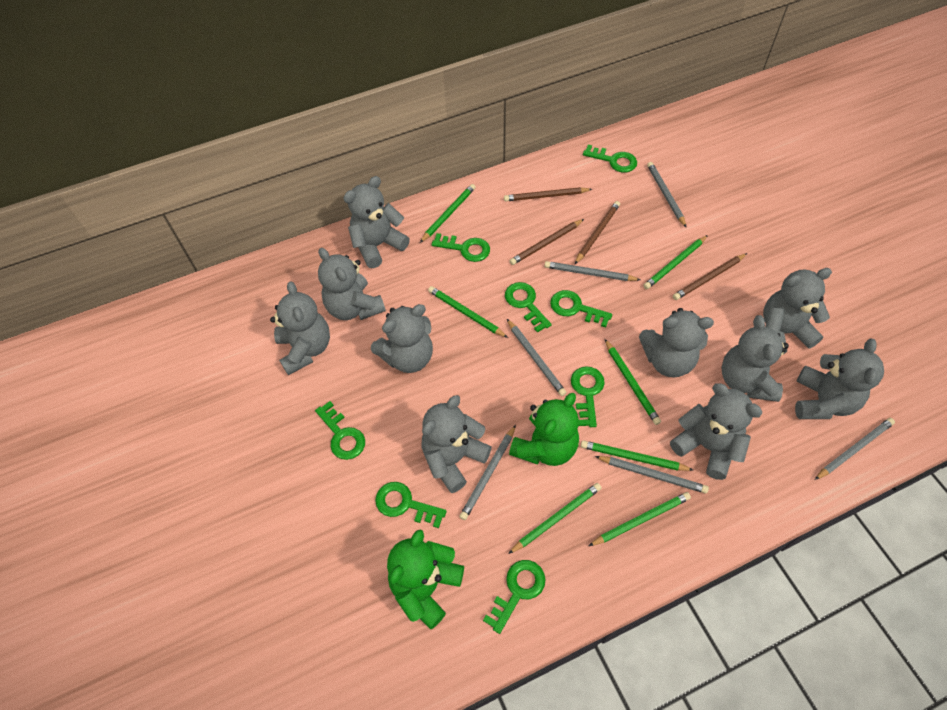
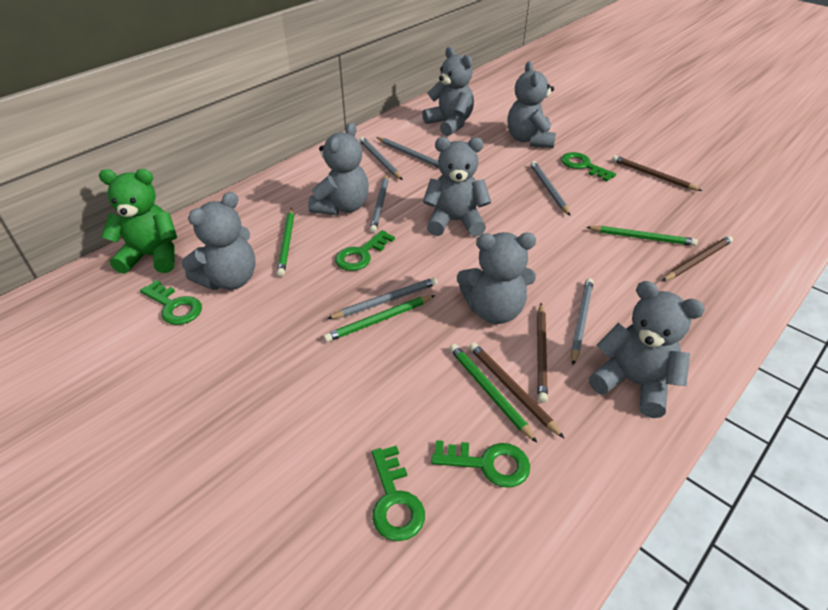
green key: 8 -> 5
green pencil: 7 -> 4
green teddy bear: 2 -> 1
grey teddy bear: 10 -> 7

